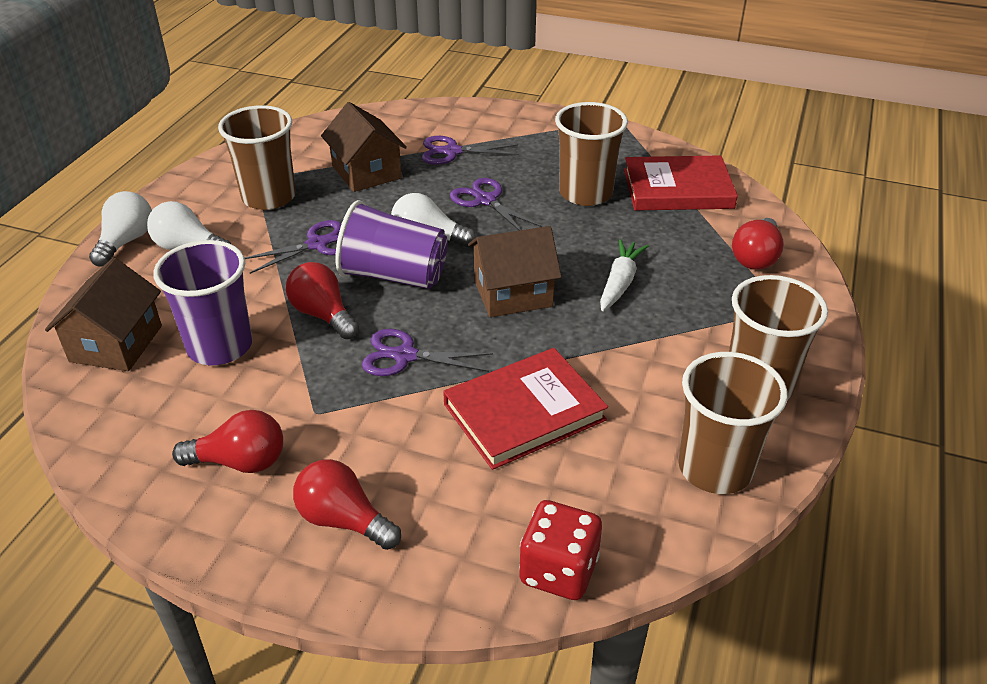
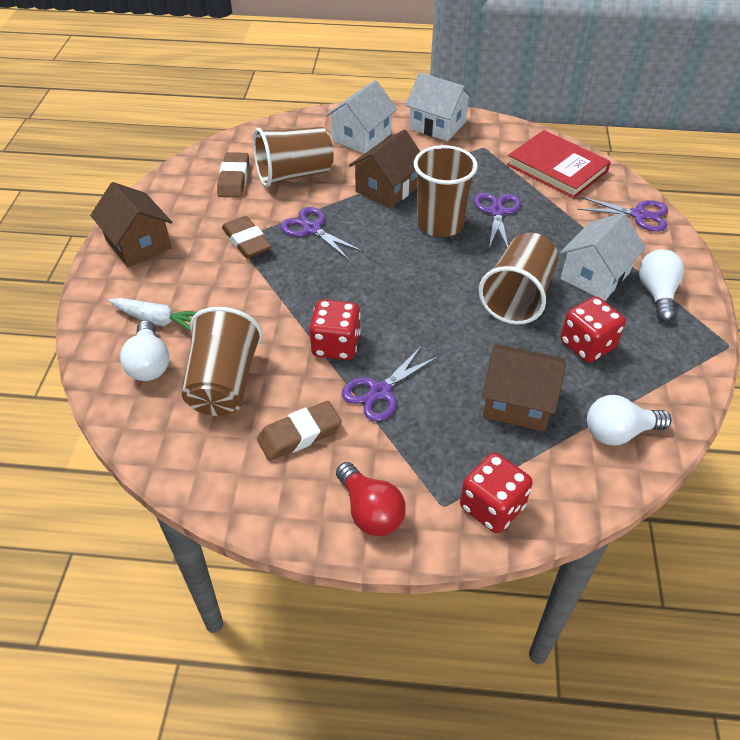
brown eraser: 0 -> 3
purple cup: 2 -> 0
red book: 2 -> 1
red dice: 1 -> 3
red light bulb: 4 -> 1
white house: 0 -> 3

